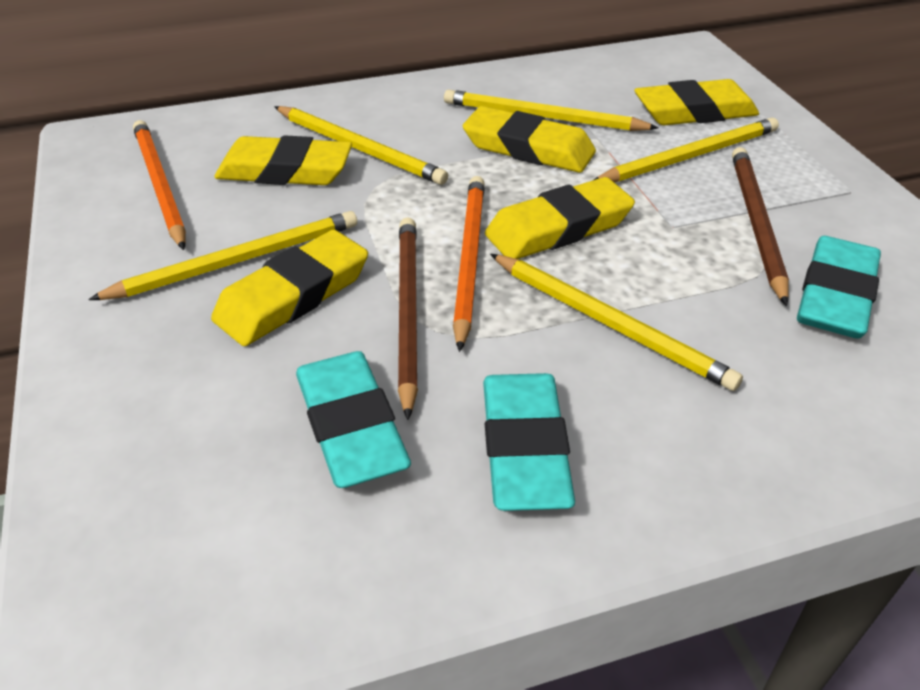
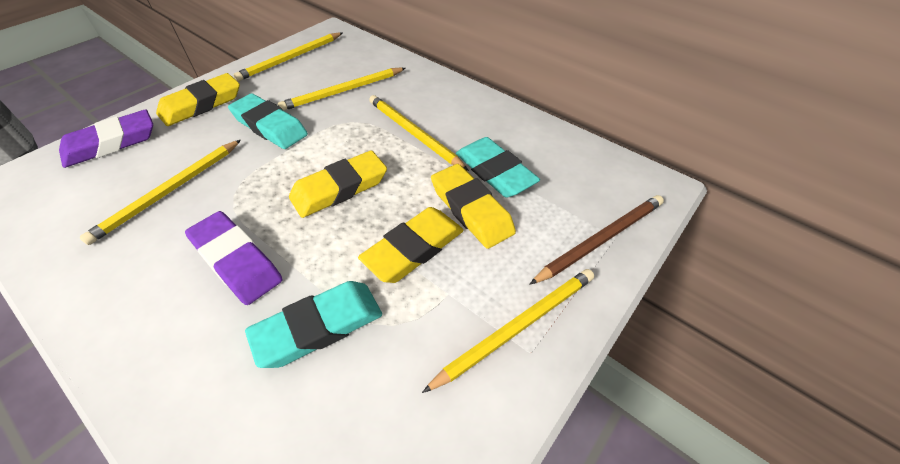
brown pencil: 2 -> 1
orange pencil: 2 -> 0
purple eraser: 0 -> 2
yellow eraser: 5 -> 4

